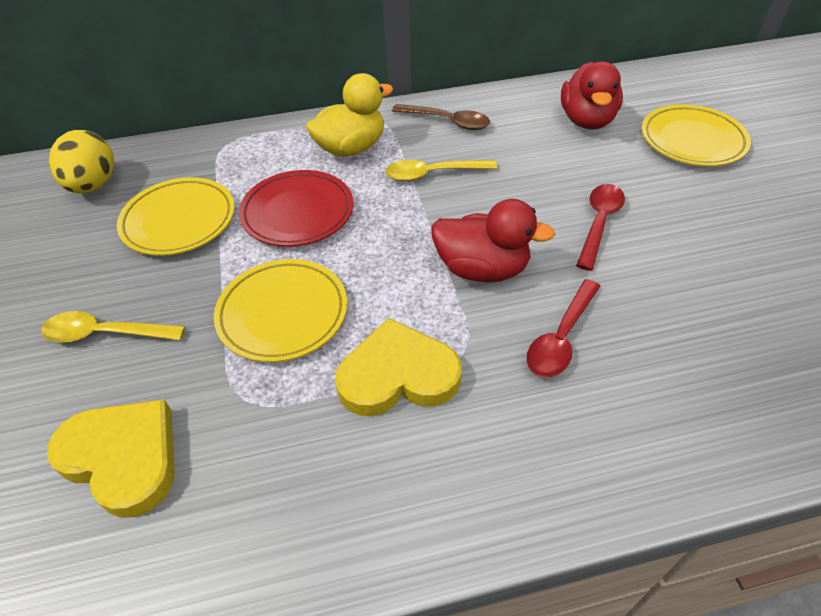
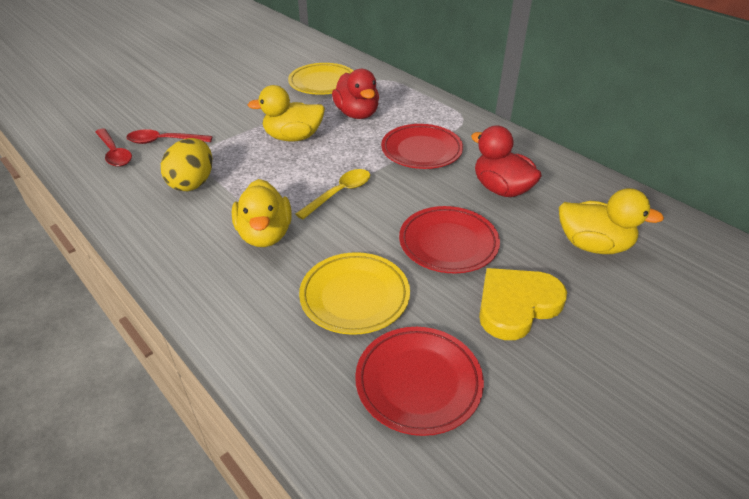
brown spoon: 1 -> 0
red plate: 1 -> 3
yellow duck: 1 -> 3
yellow heart: 2 -> 1
yellow plate: 3 -> 2
yellow spoon: 2 -> 1

